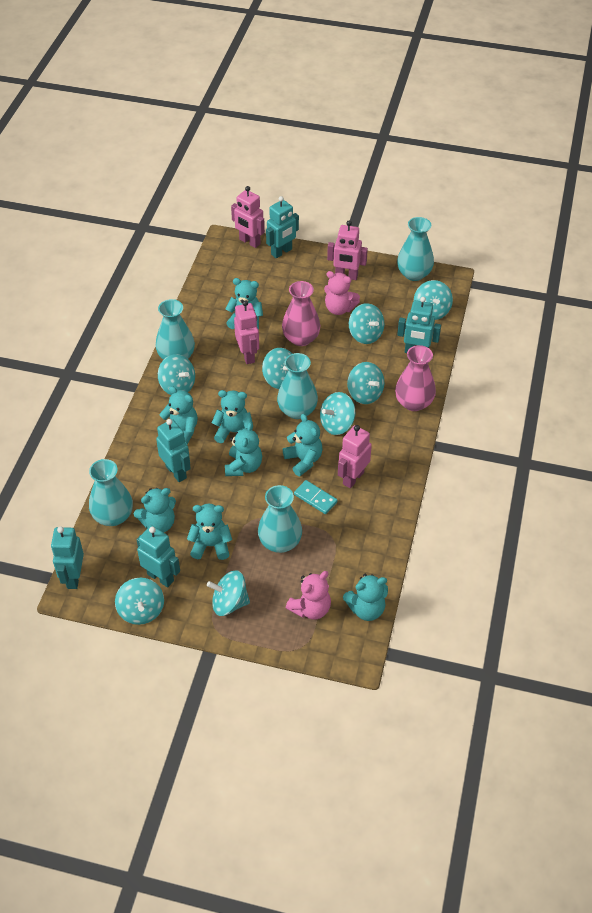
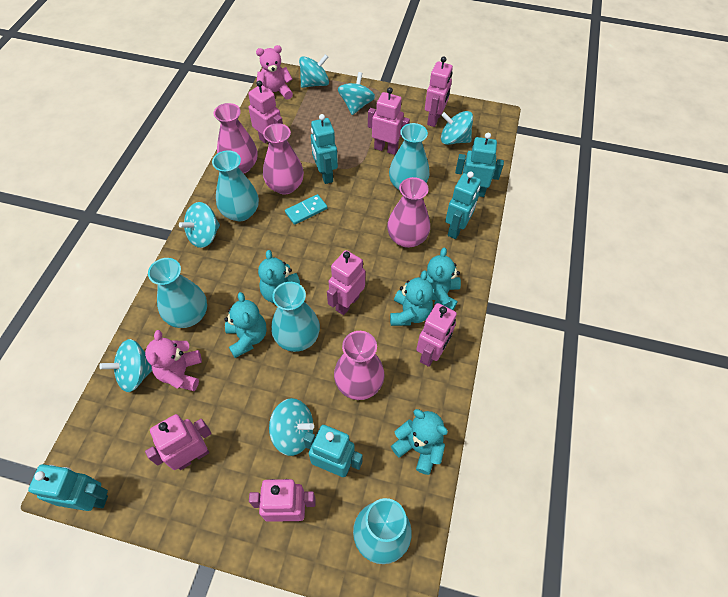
pink robot: 4 -> 7
pink vase: 2 -> 4
turquoise spinning top: 8 -> 6
turquoise teddy bear: 8 -> 5

